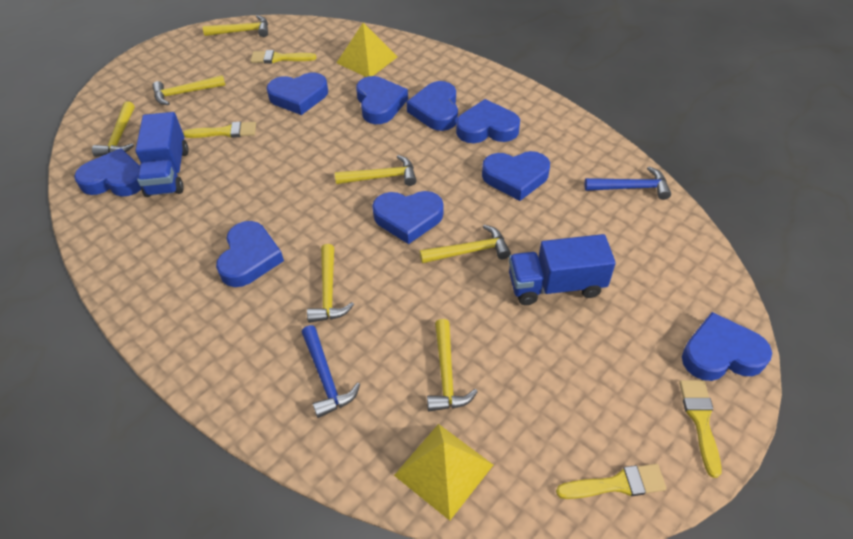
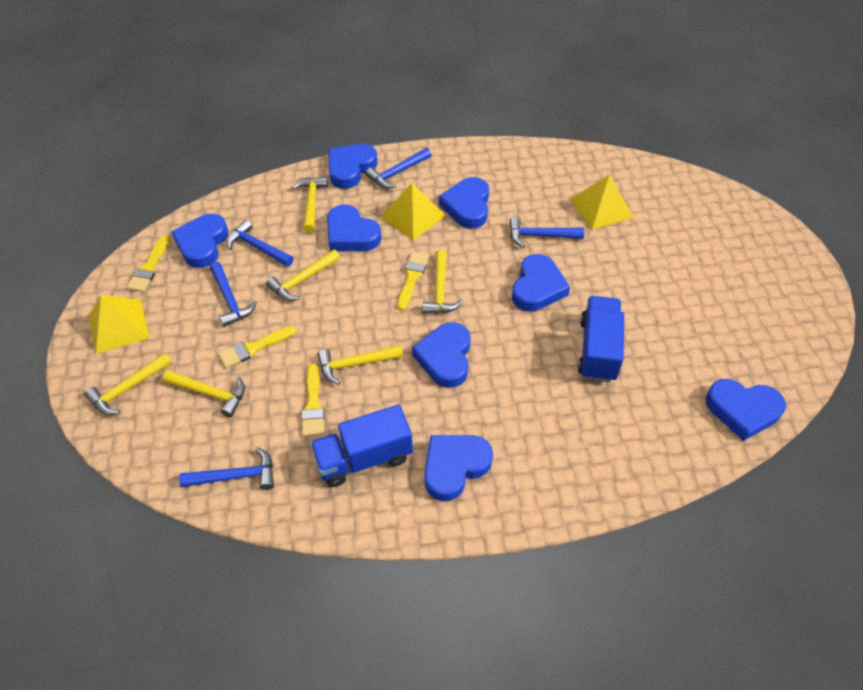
blue hammer: 2 -> 5
blue heart: 9 -> 8
yellow hammer: 7 -> 6
yellow pyramid: 2 -> 3

